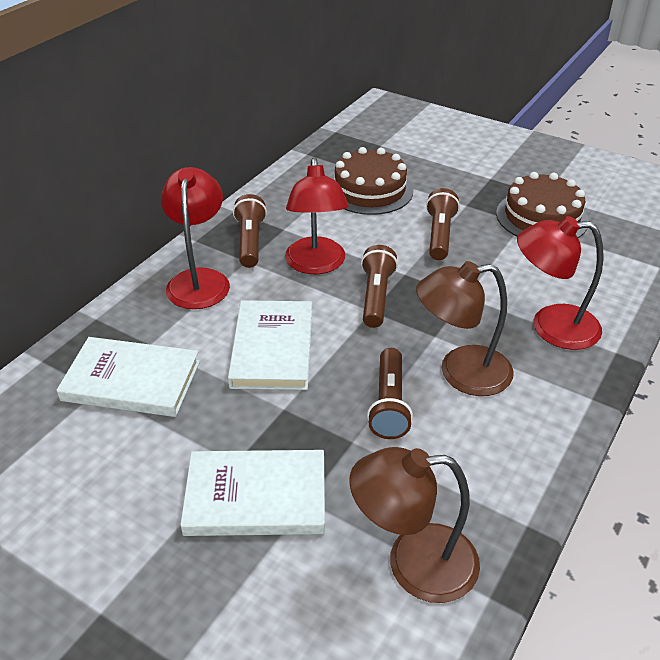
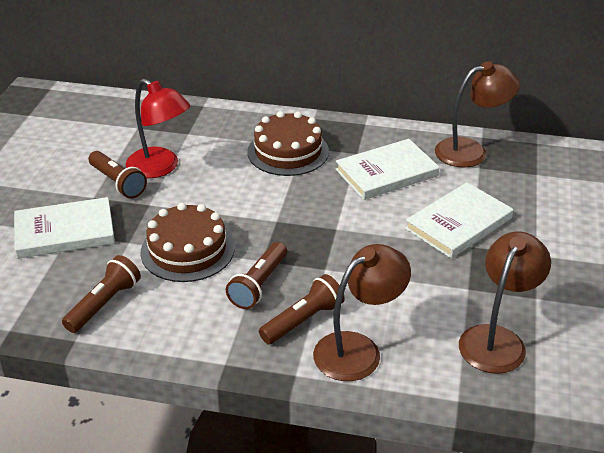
brown lamp: 2 -> 3
red lamp: 3 -> 1

